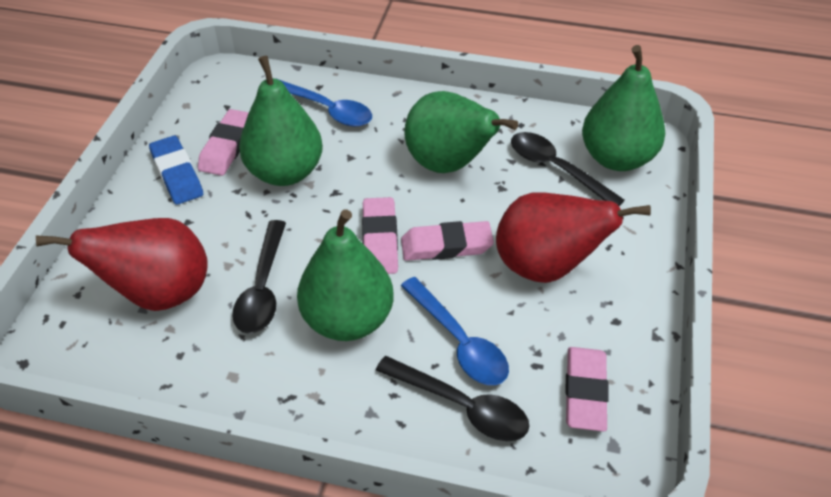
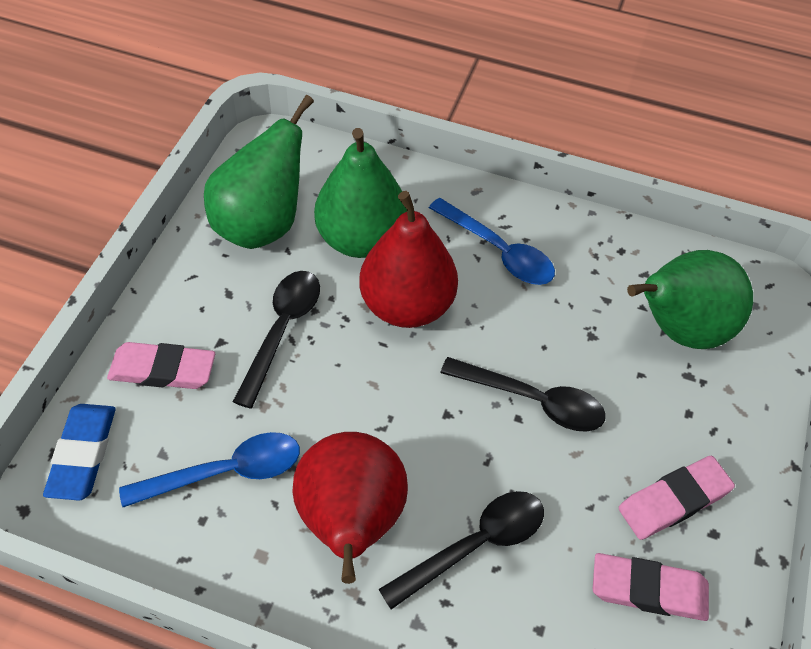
green pear: 4 -> 3
pink eraser: 4 -> 3

